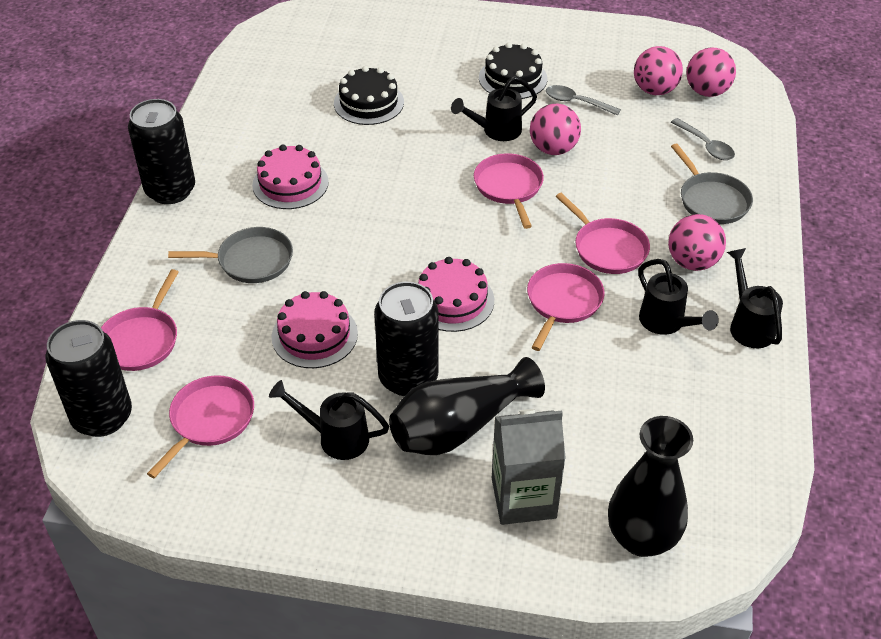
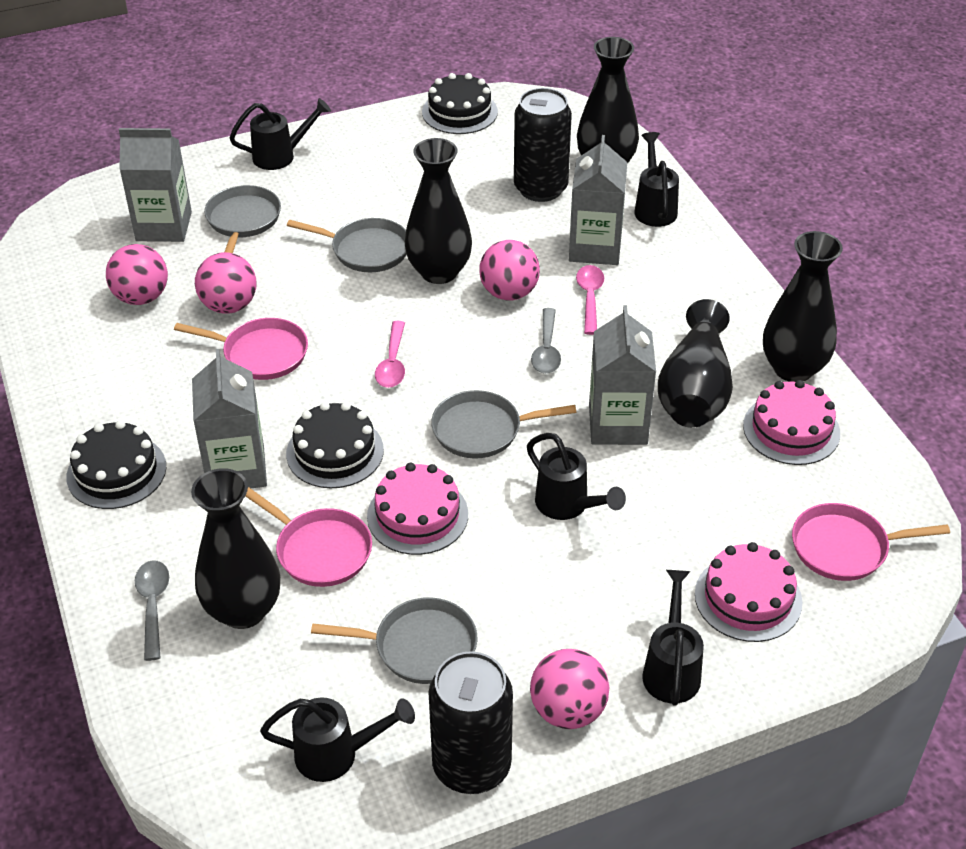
black cake: 2 -> 3
black can: 3 -> 2
black vase: 2 -> 5
black watering can: 4 -> 5
grey carton: 1 -> 4
grey pan: 2 -> 4
pink pan: 5 -> 3
pink spoon: 0 -> 2

